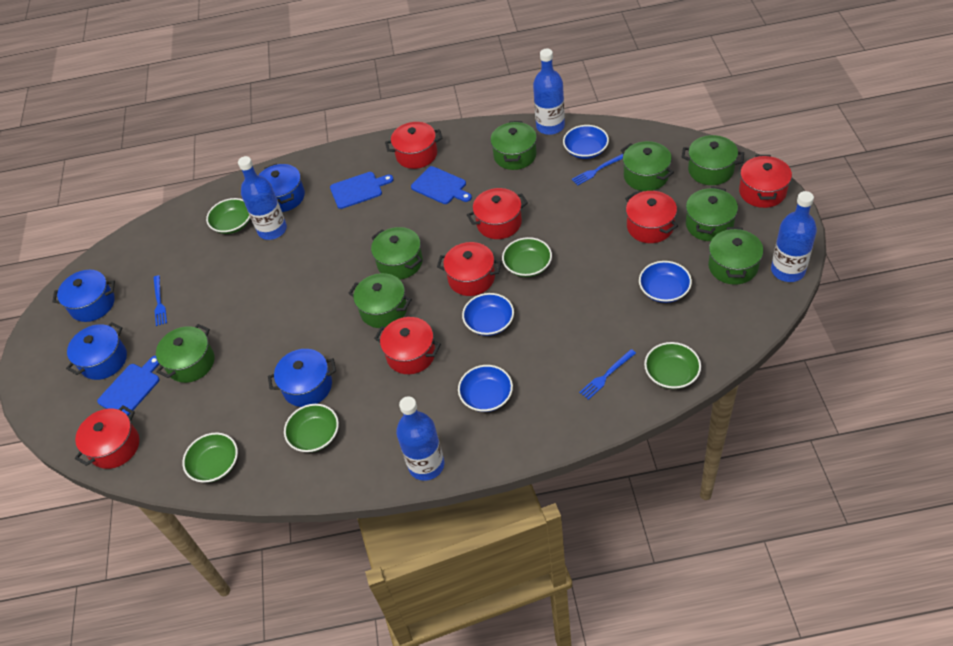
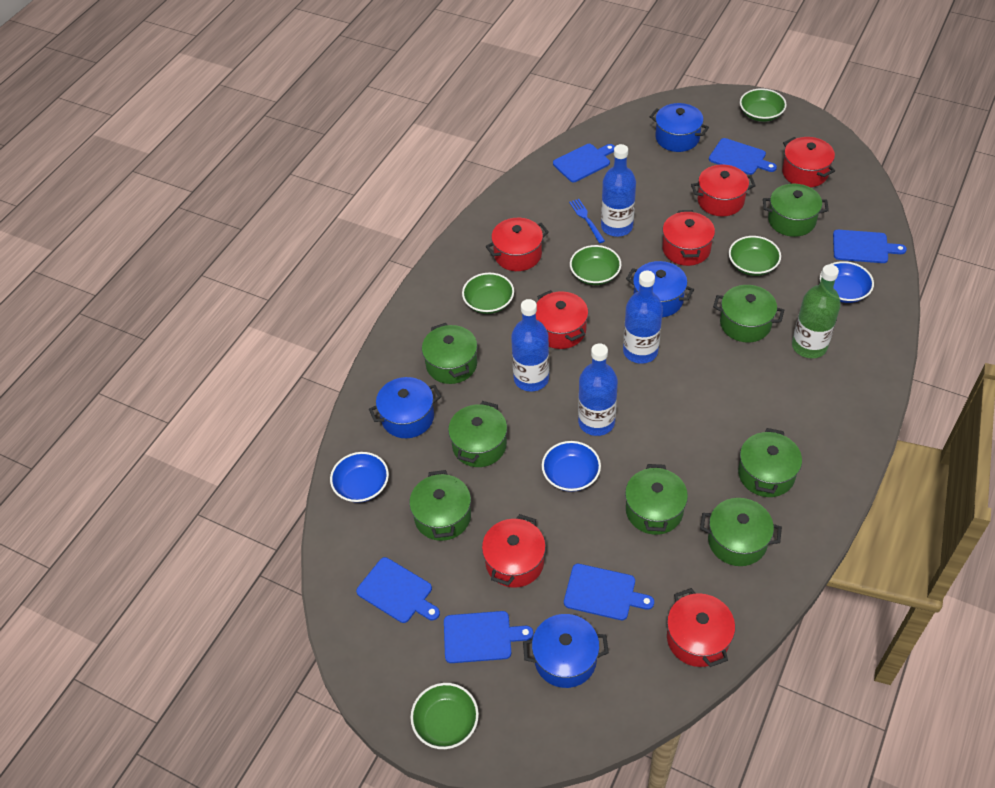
blue bowl: 4 -> 3
blue cutting board: 3 -> 6
blue fork: 3 -> 1
green bottle: 0 -> 1

